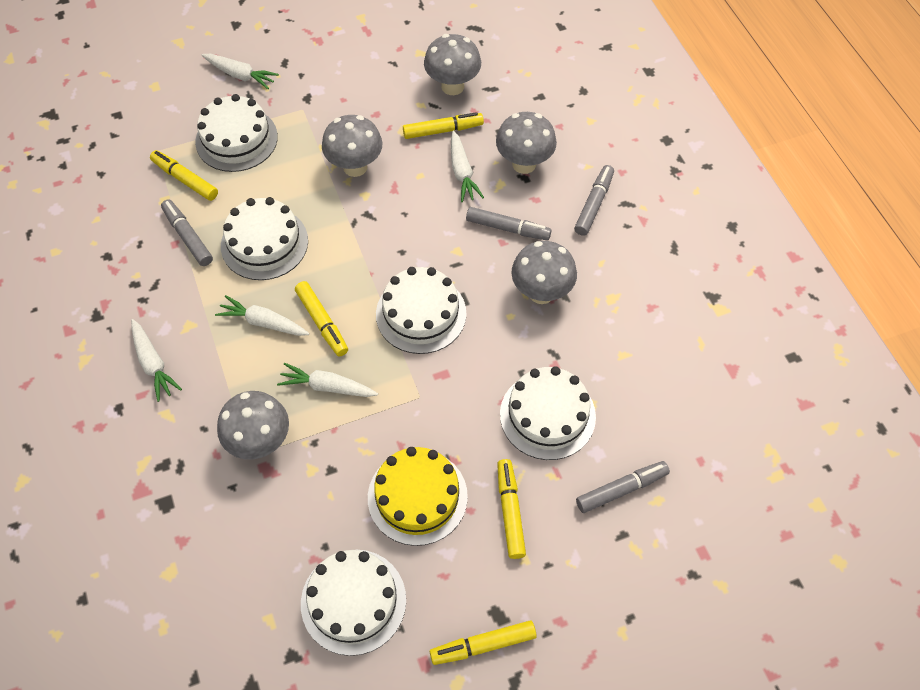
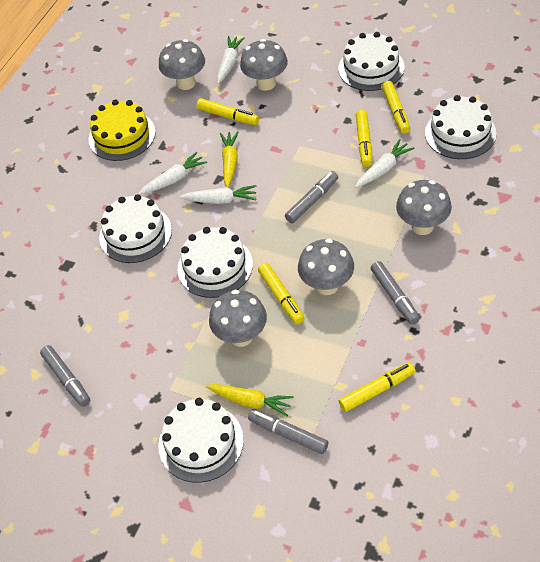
white carrot: 5 -> 4
yellow carrot: 0 -> 2

